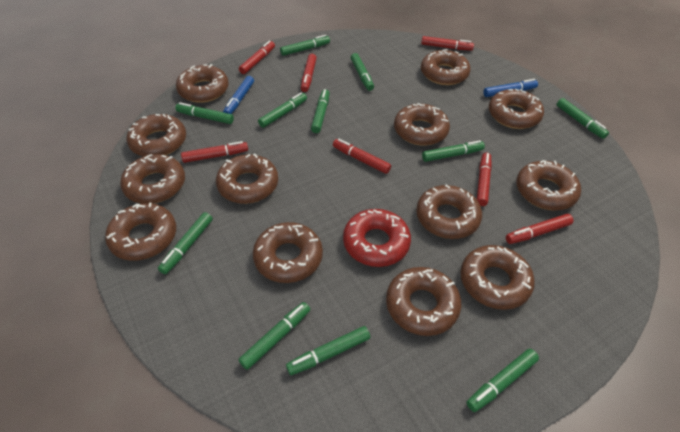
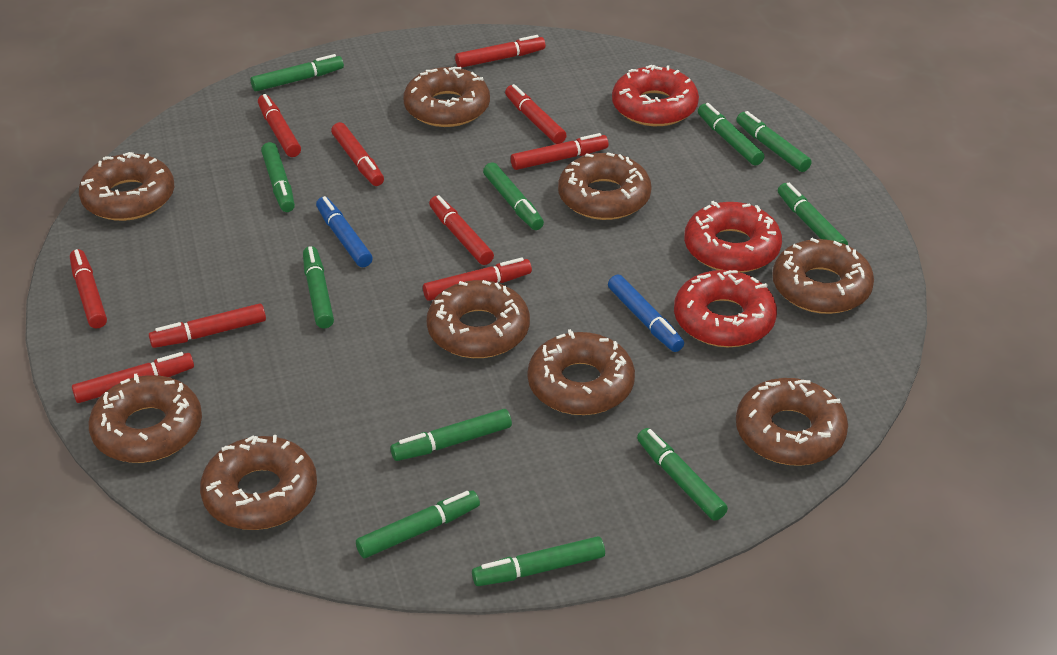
brown donut: 13 -> 9
red donut: 1 -> 3
red marker: 7 -> 10

